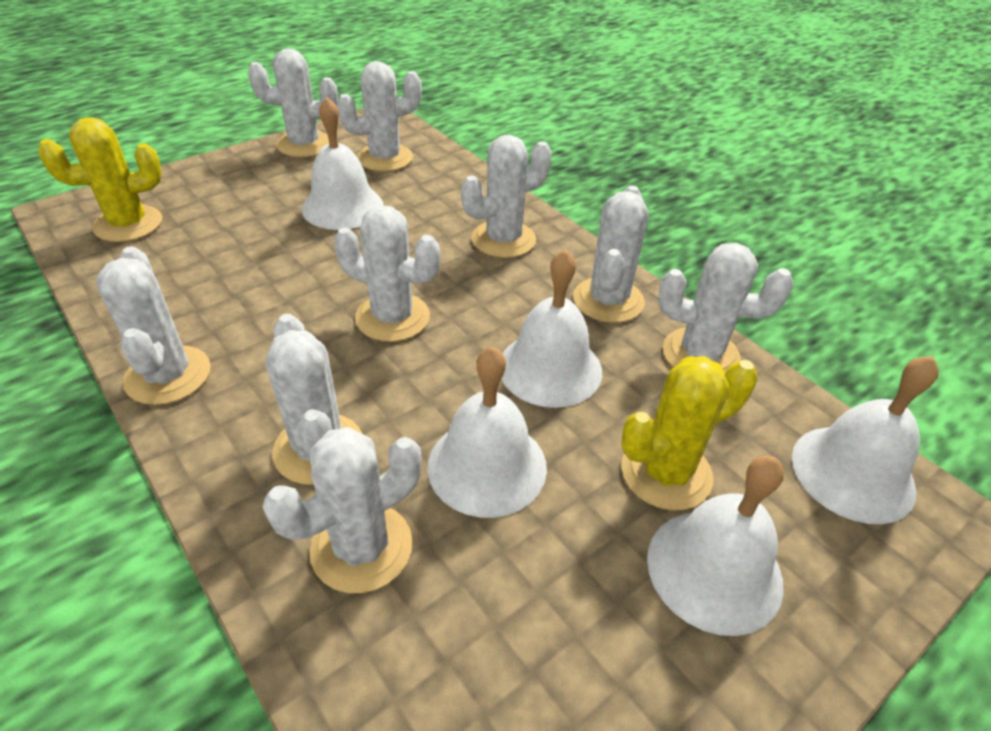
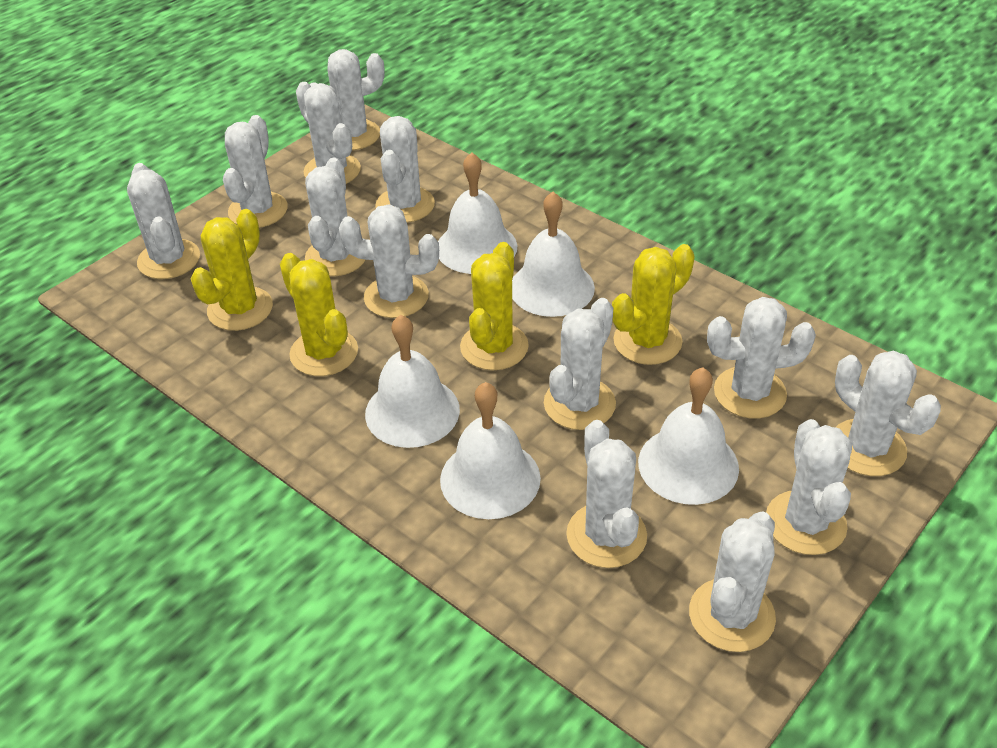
white cactus: 9 -> 13
yellow cactus: 2 -> 4

